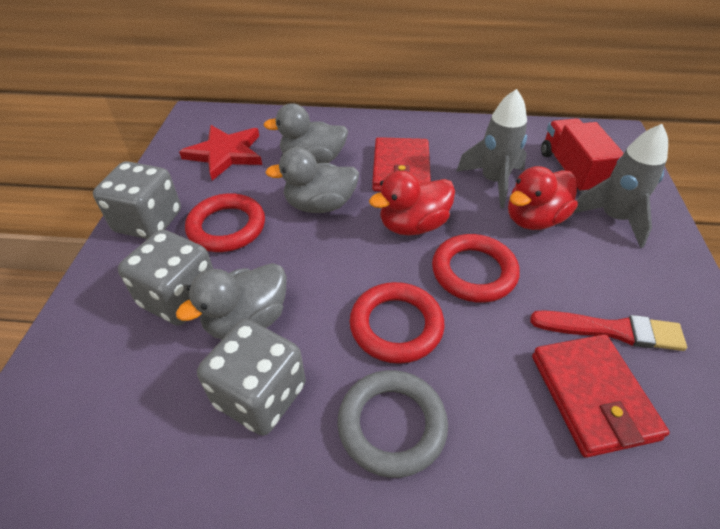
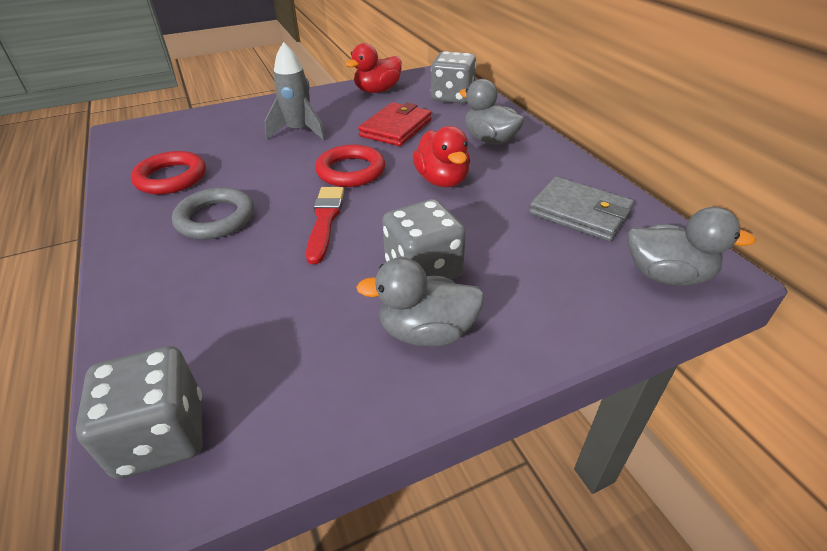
grey rocket: 2 -> 1
grey wallet: 0 -> 1
red ring: 3 -> 2
red star: 1 -> 0
red truck: 1 -> 0
red wallet: 2 -> 1

